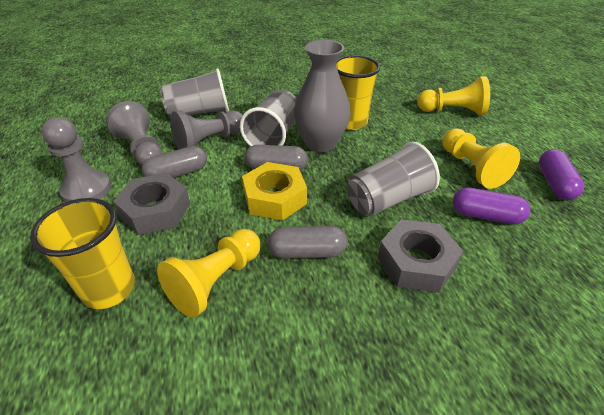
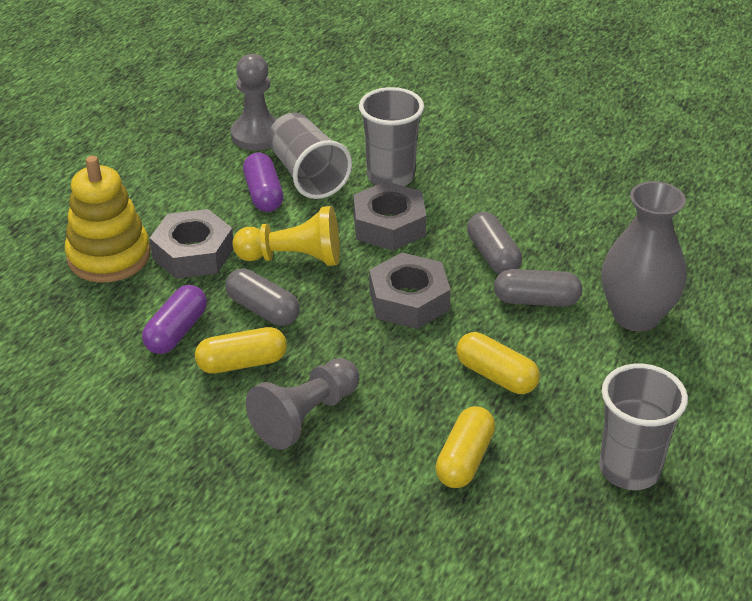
grey nut: 2 -> 3
grey pawn: 3 -> 2
yellow capsule: 0 -> 3
yellow cup: 2 -> 0
yellow nut: 1 -> 0
yellow pawn: 3 -> 1
yellow stacking toy: 0 -> 1

